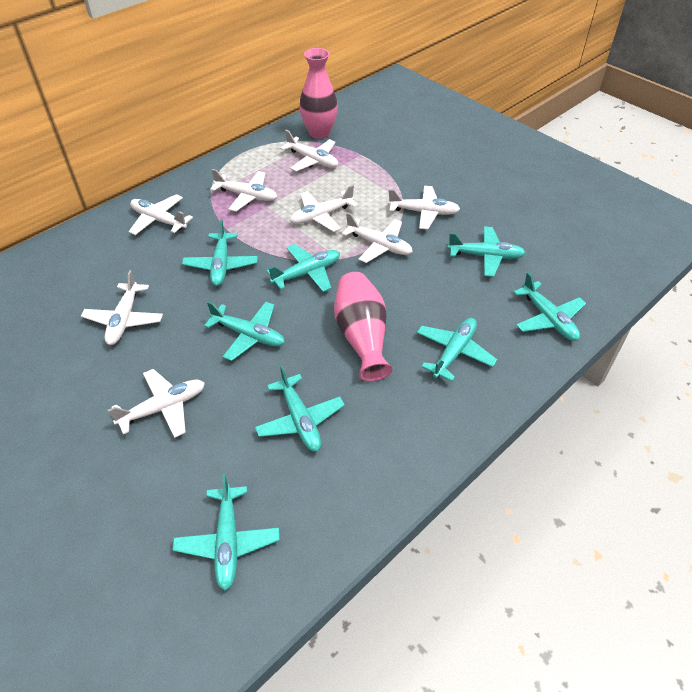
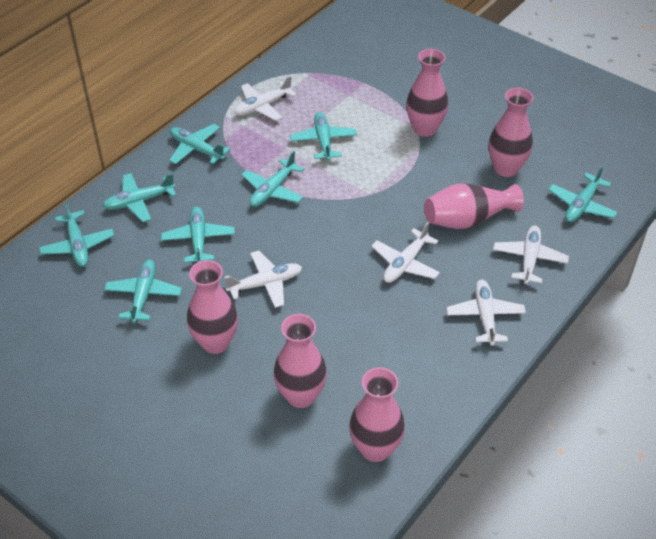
pink vase: 2 -> 6
white plane: 8 -> 5

